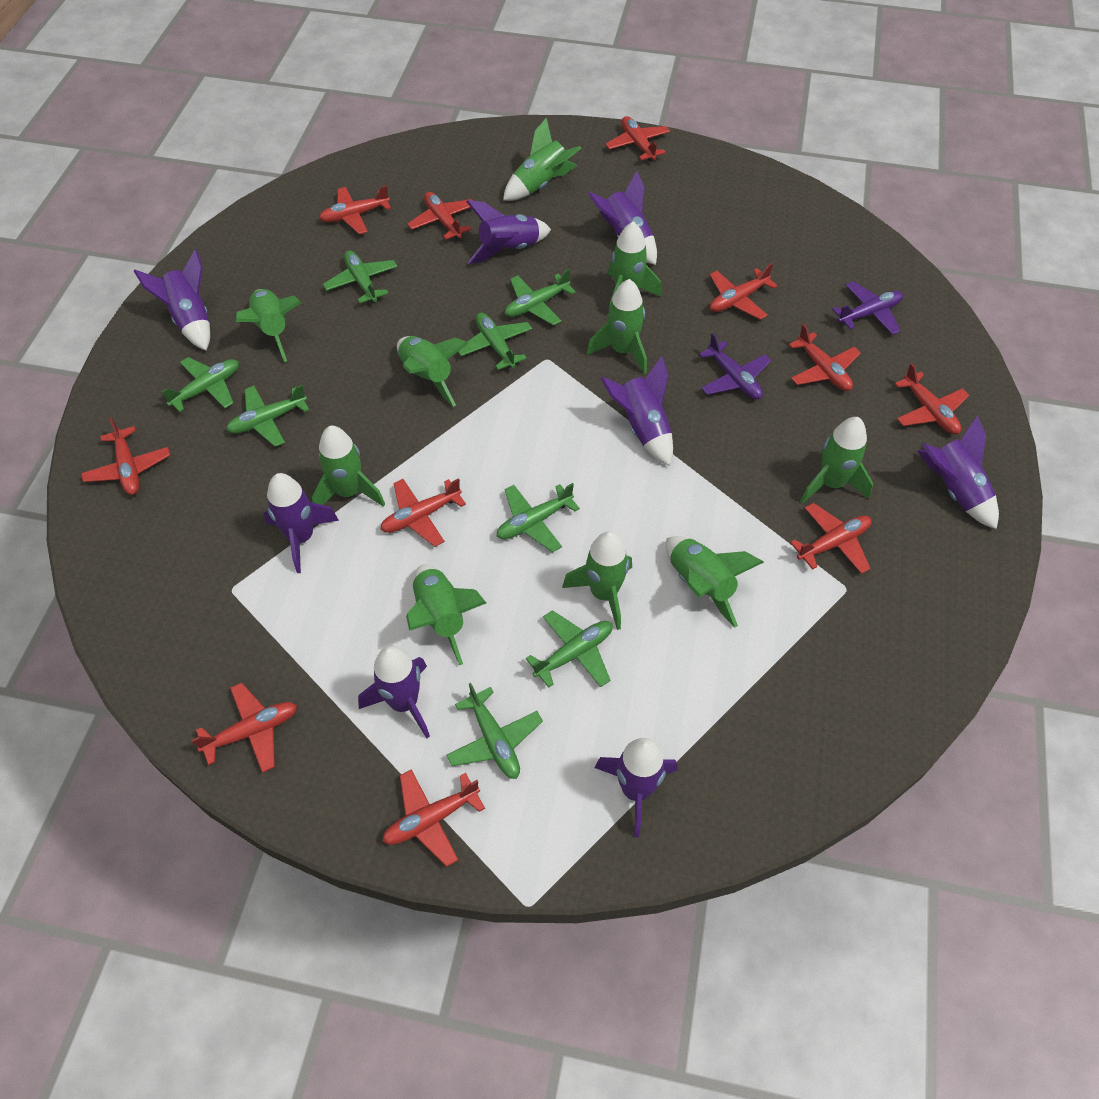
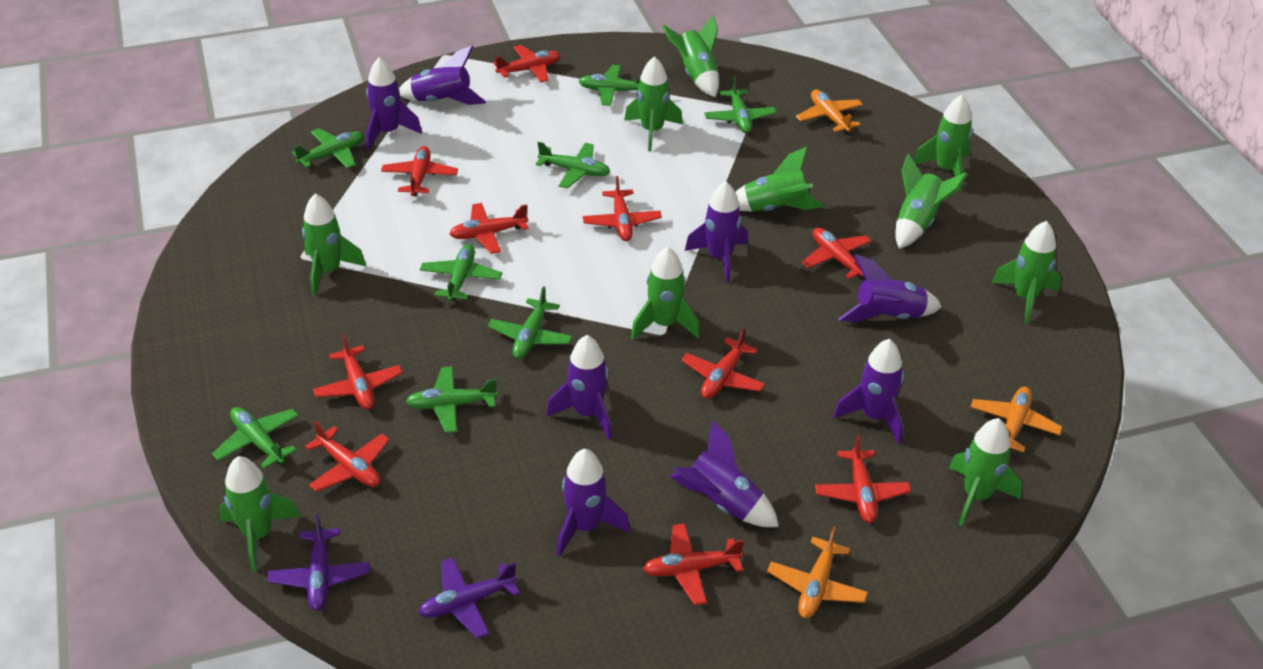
orange plane: 0 -> 3
red plane: 11 -> 10

